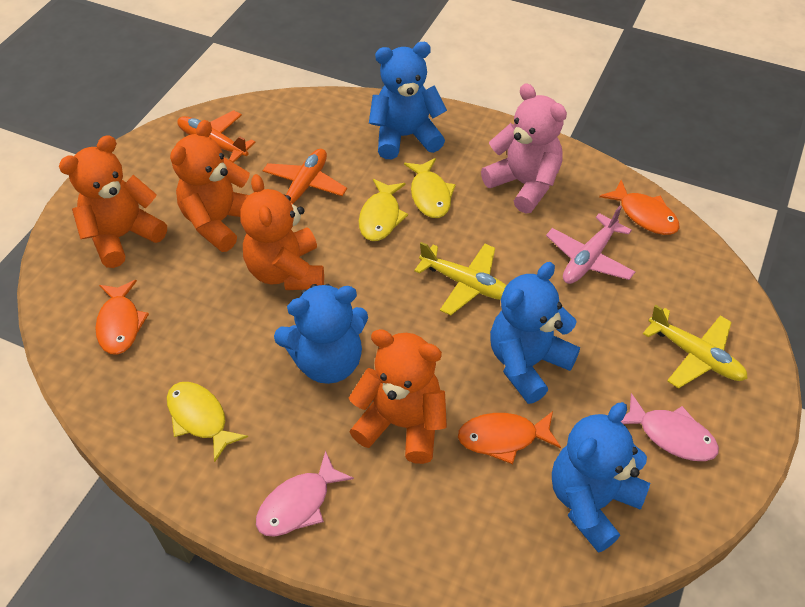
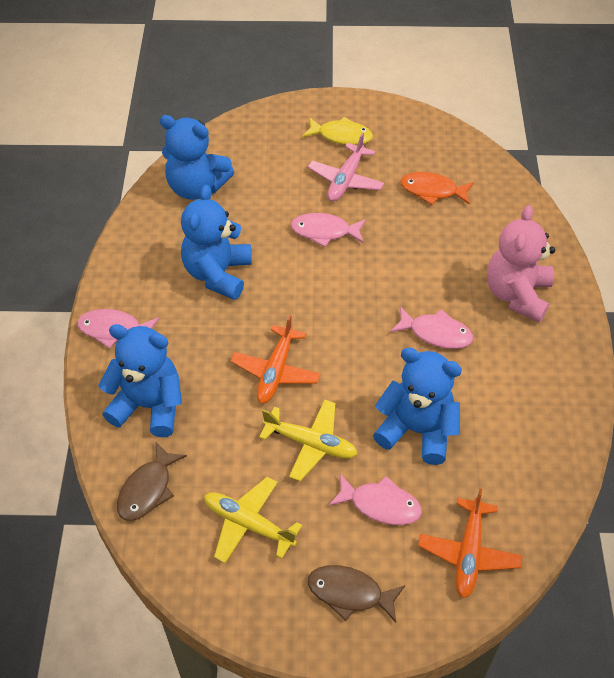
brown fish: 0 -> 2
orange fish: 3 -> 1
orange teddy bear: 4 -> 0
pink fish: 2 -> 4
yellow fish: 3 -> 1

